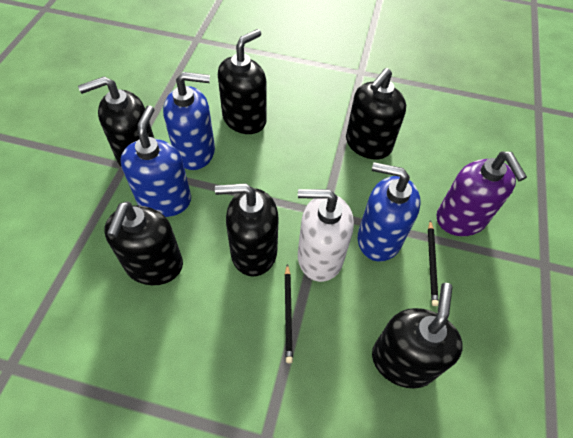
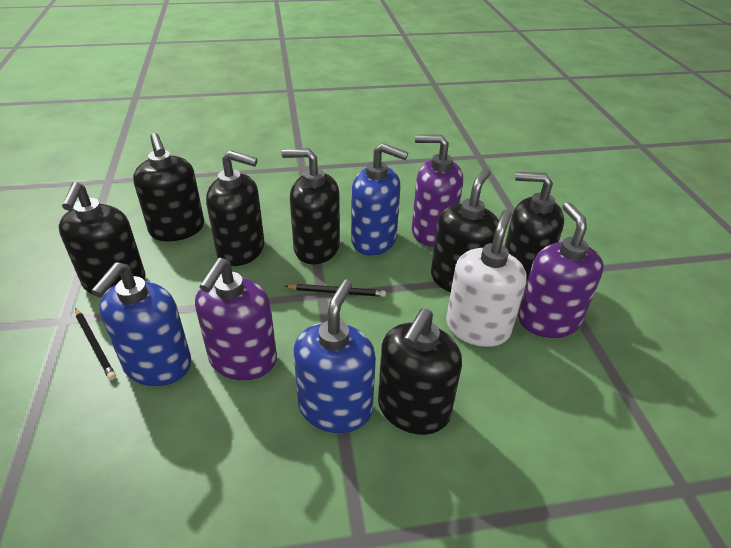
black soap dispenser: 6 -> 7
purple soap dispenser: 1 -> 3

